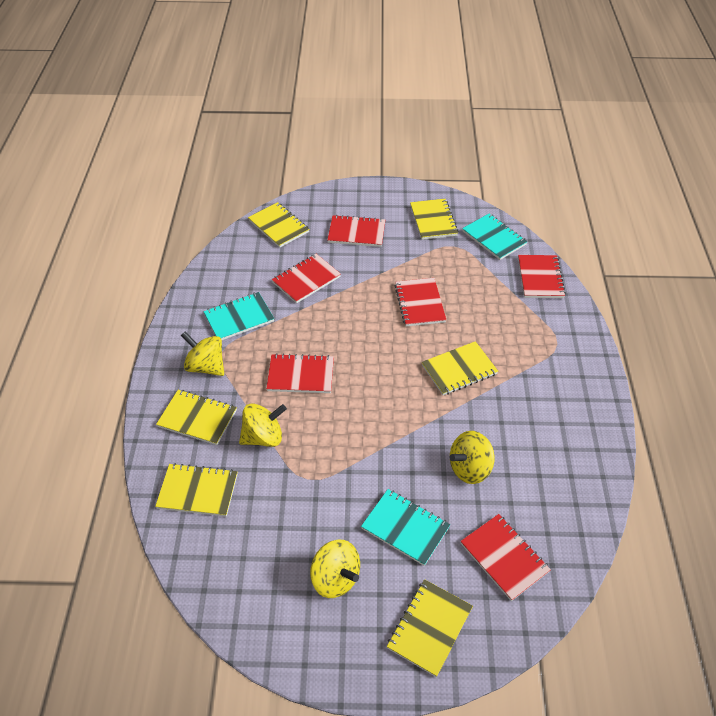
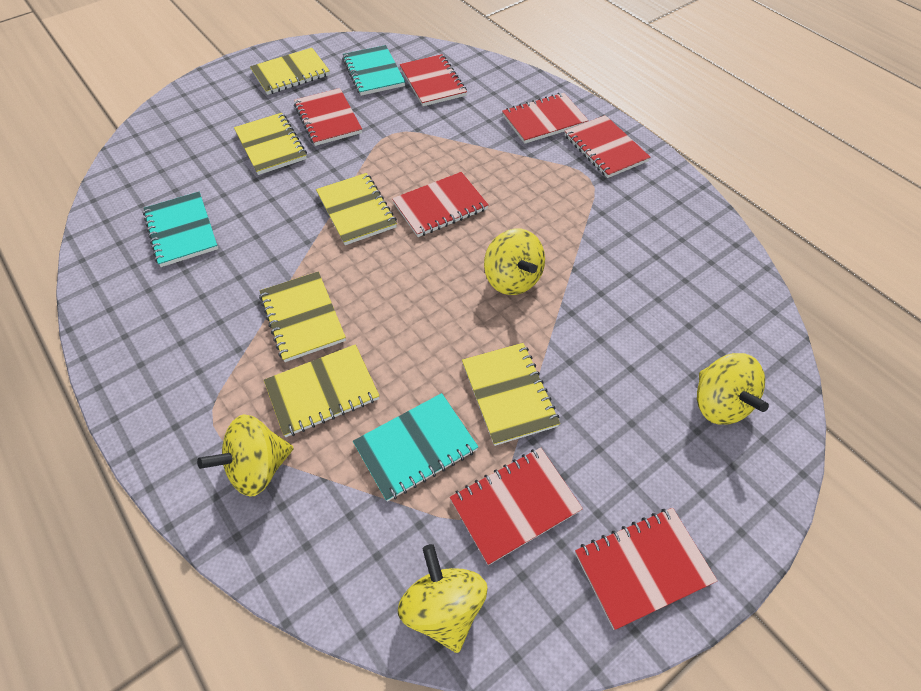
red notebook: 6 -> 7

